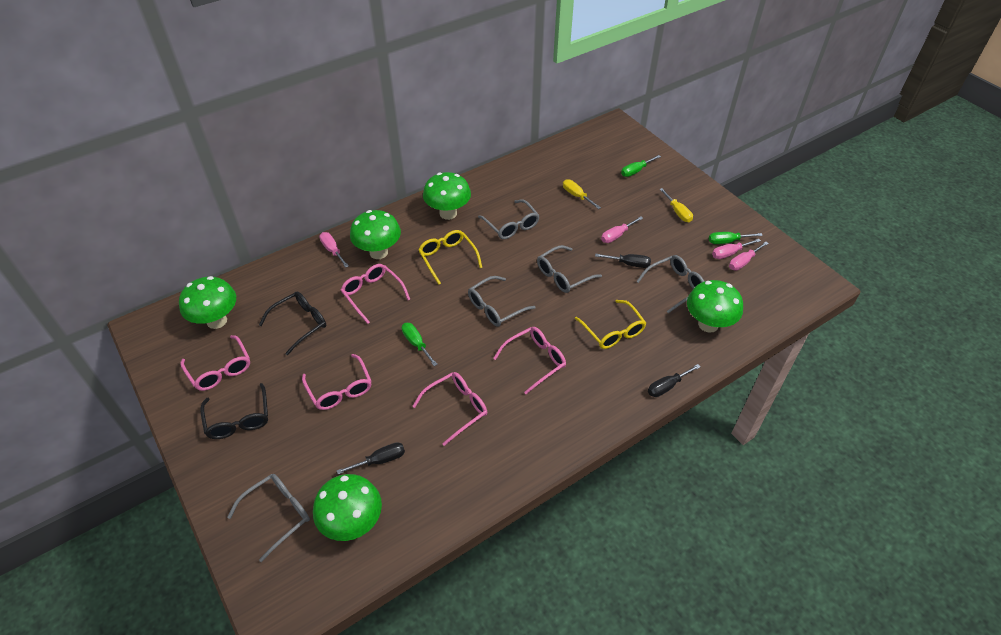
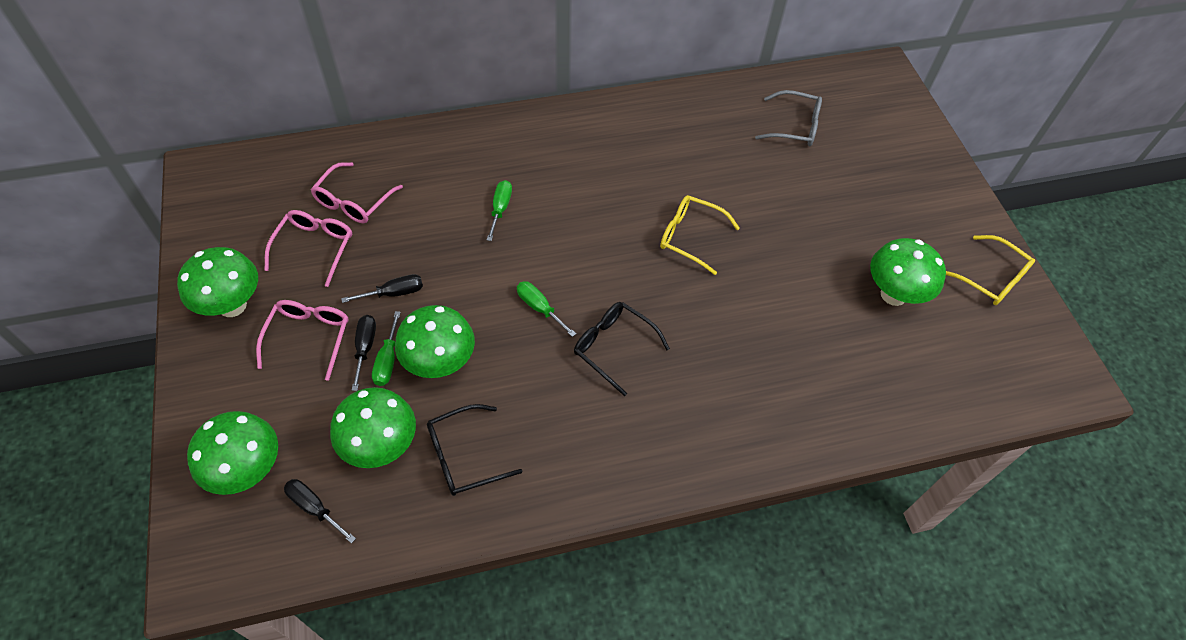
grey glasses: 5 -> 1
pink glasses: 5 -> 3
pink screwdriver: 4 -> 0
yellow screwdriver: 2 -> 0

